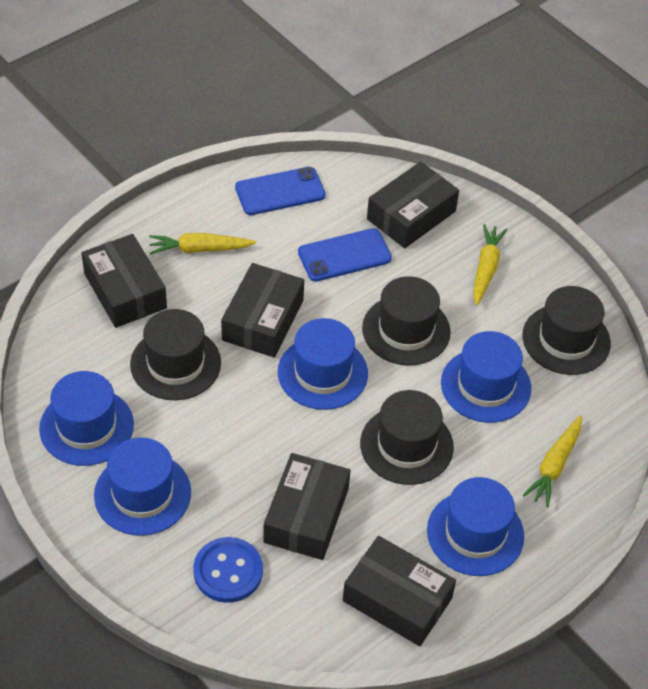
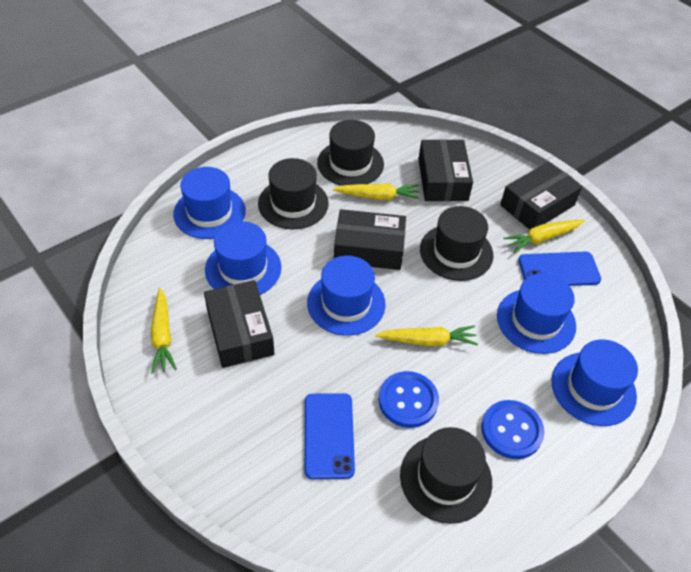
black box: 5 -> 4
blue button: 1 -> 2
yellow carrot: 3 -> 4

